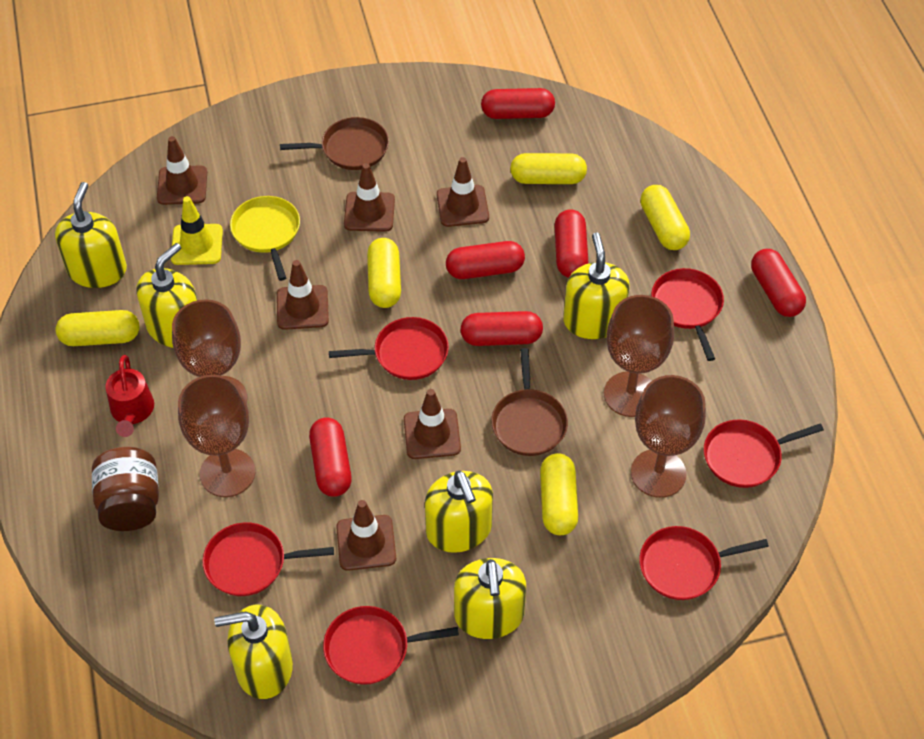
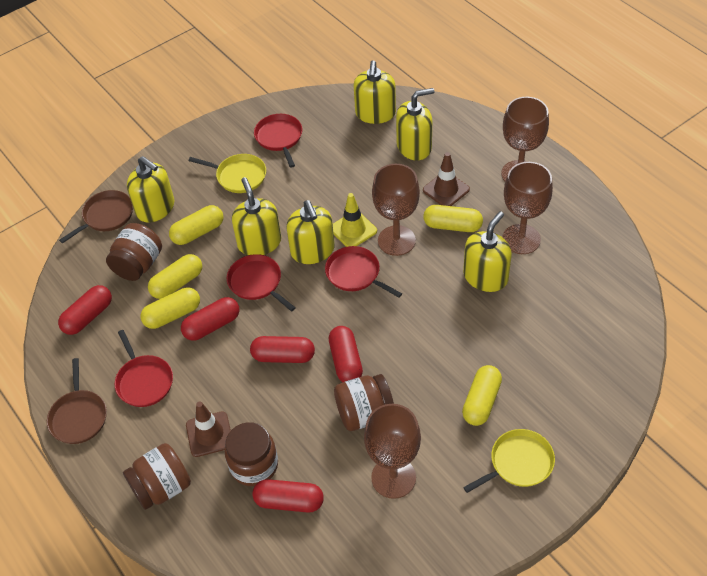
brown jar: 1 -> 4
brown traffic cone: 6 -> 2
red capsule: 6 -> 5
red pan: 6 -> 4
red watering can: 1 -> 0
yellow pan: 1 -> 2

